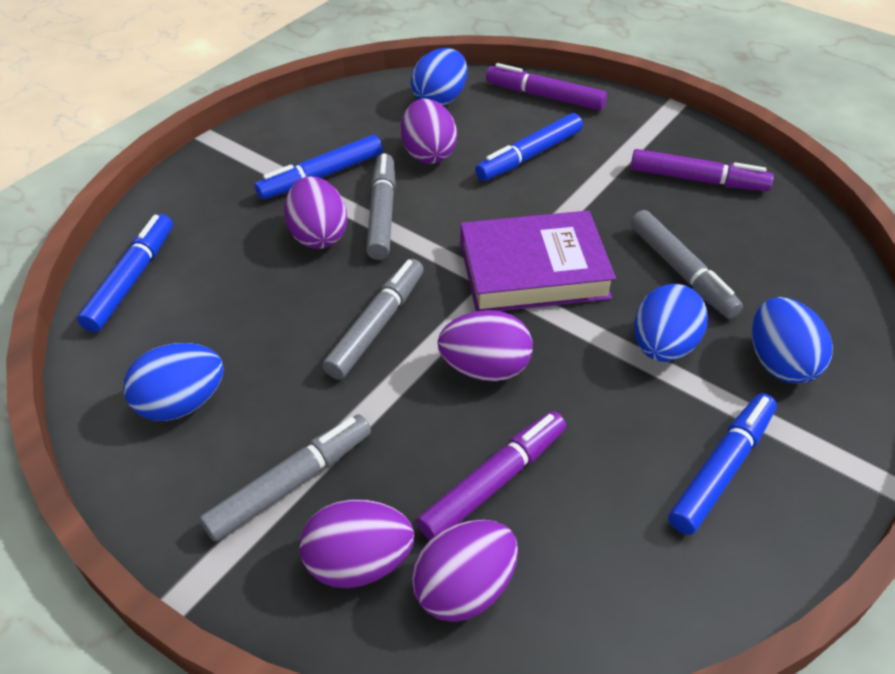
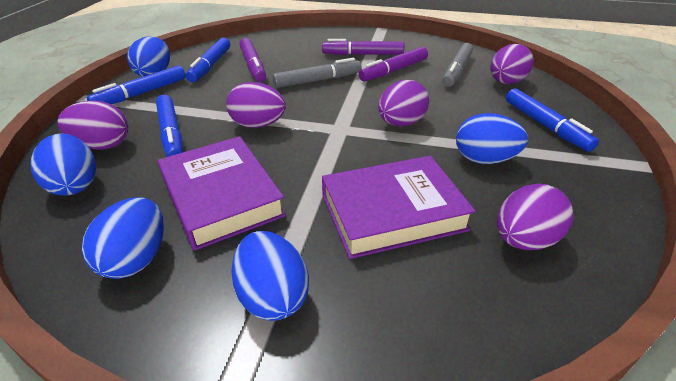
blue egg: 4 -> 5
grey marker: 4 -> 2
purple book: 1 -> 2

